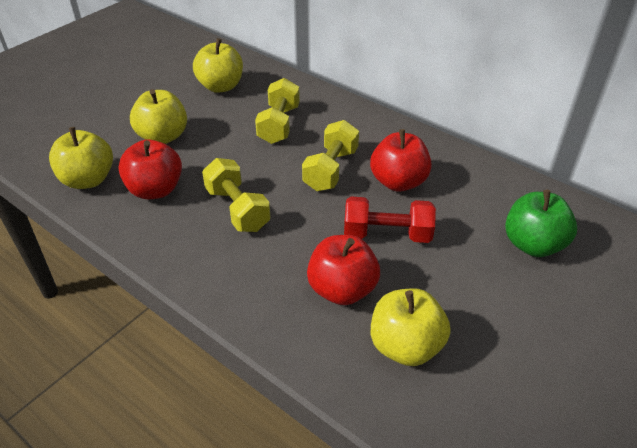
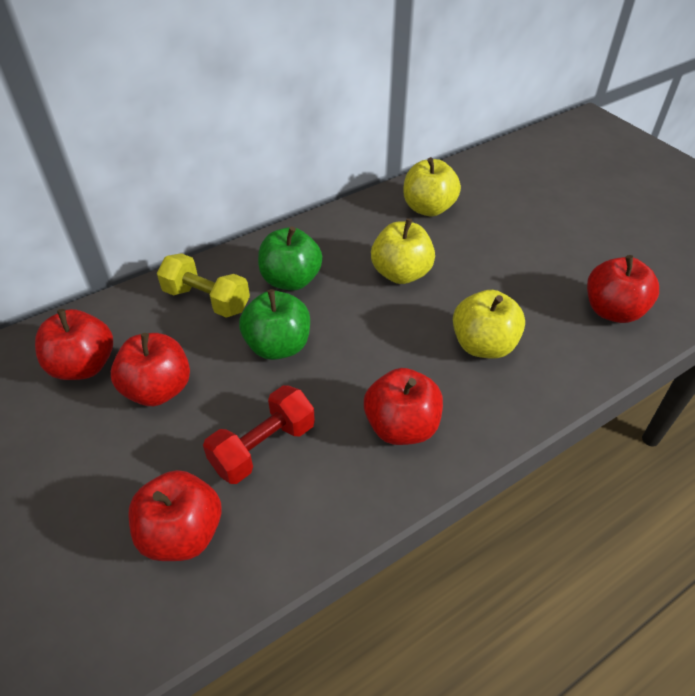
green apple: 1 -> 2
red apple: 3 -> 5
yellow apple: 4 -> 3
yellow dumbbell: 3 -> 1

